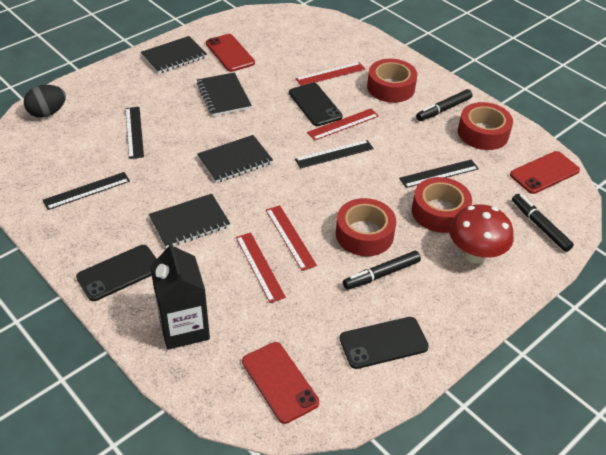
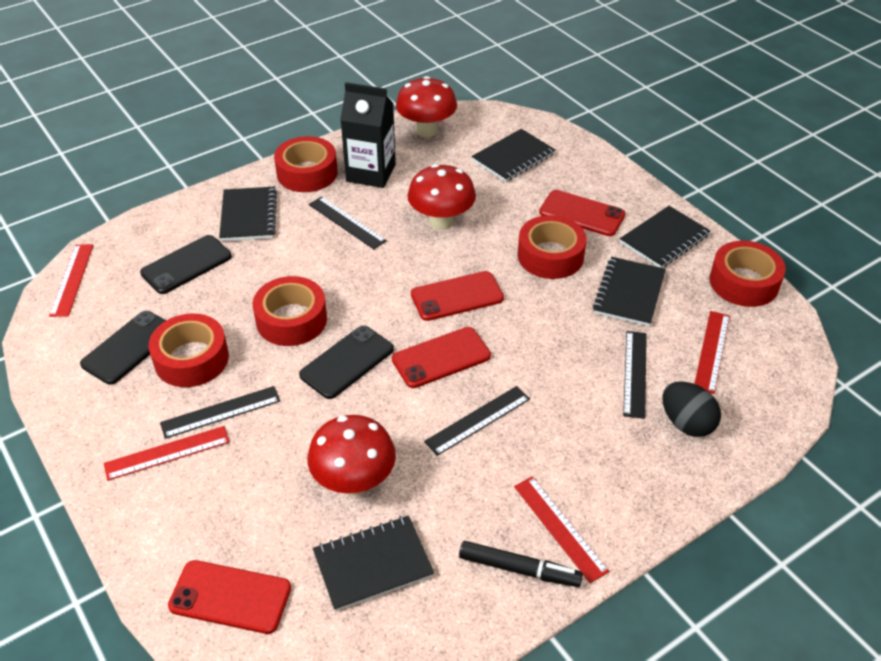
black marker: 3 -> 1
black notebook: 4 -> 5
red mushroom: 1 -> 3
red phone: 3 -> 4
red tape: 4 -> 5

